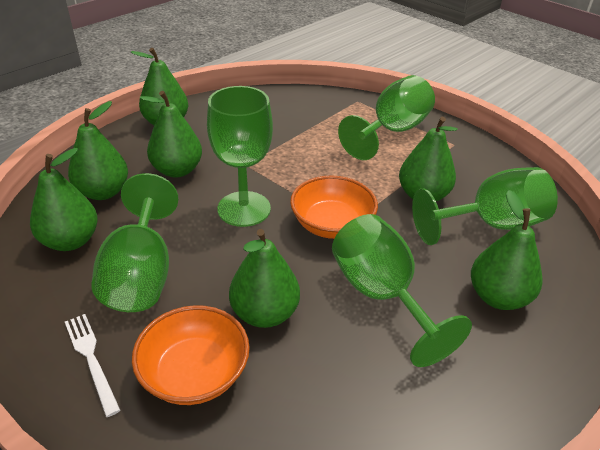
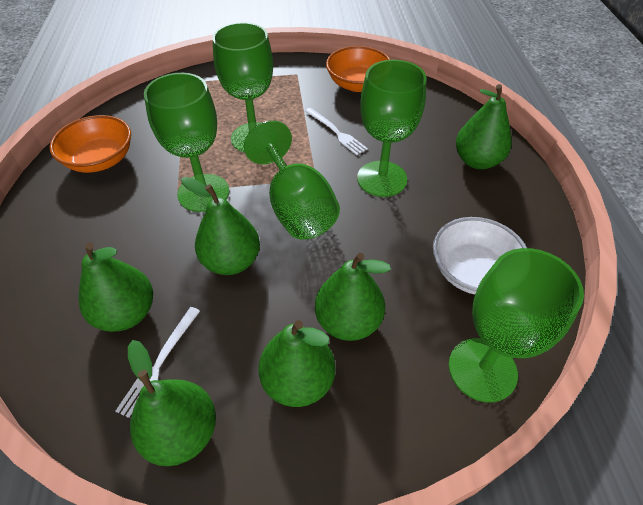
green pear: 7 -> 6
white bowl: 0 -> 1
white fork: 1 -> 2

